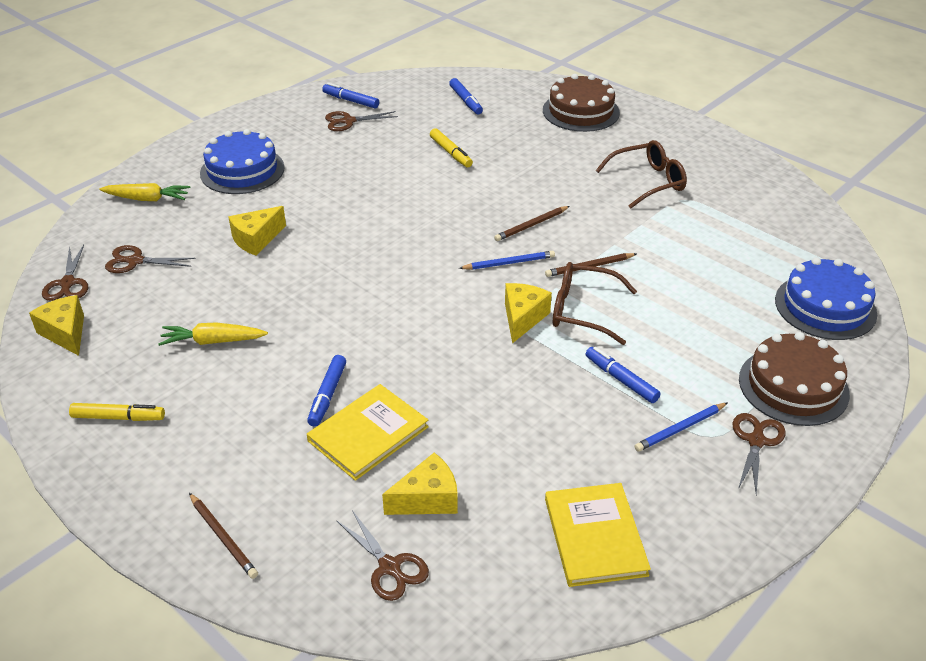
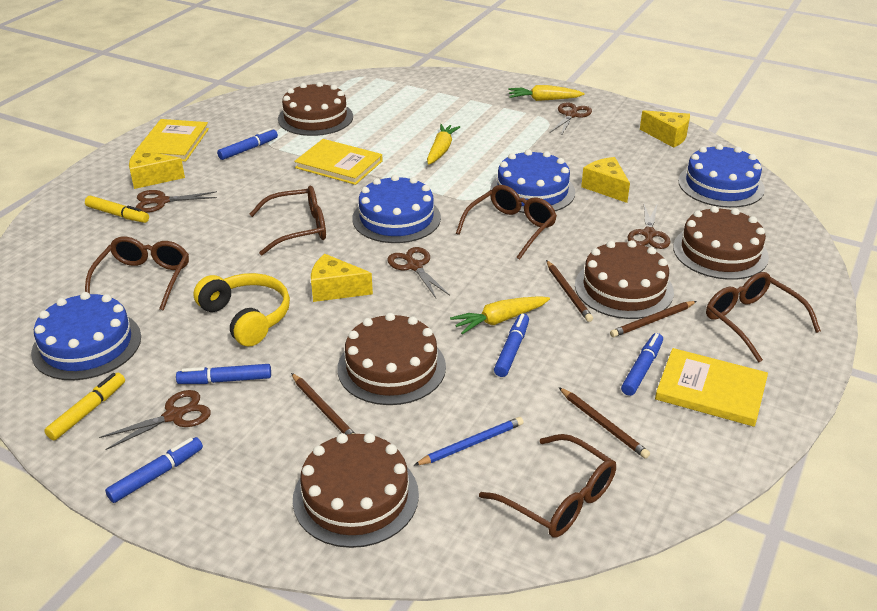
blue cake: 2 -> 4
blue marker: 4 -> 5
blue pencil: 2 -> 1
brown cake: 2 -> 5
brown glasses: 2 -> 5
brown pencil: 3 -> 4
yellow book: 2 -> 3
yellow carrot: 2 -> 3
yellow headphones: 0 -> 1

